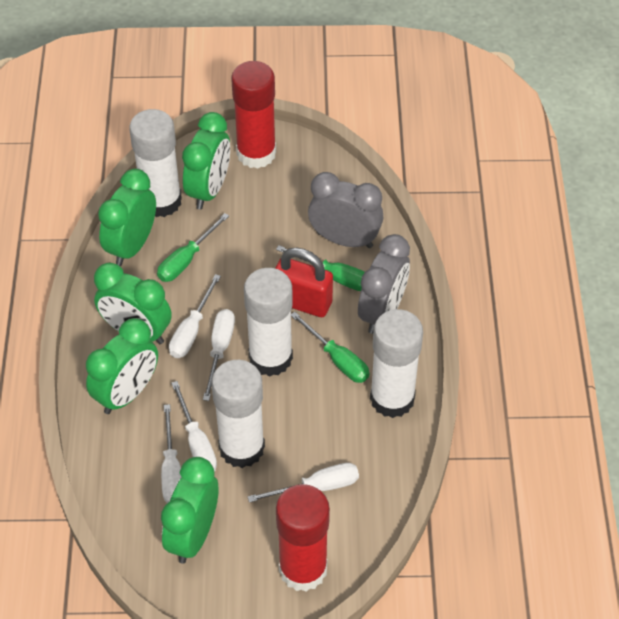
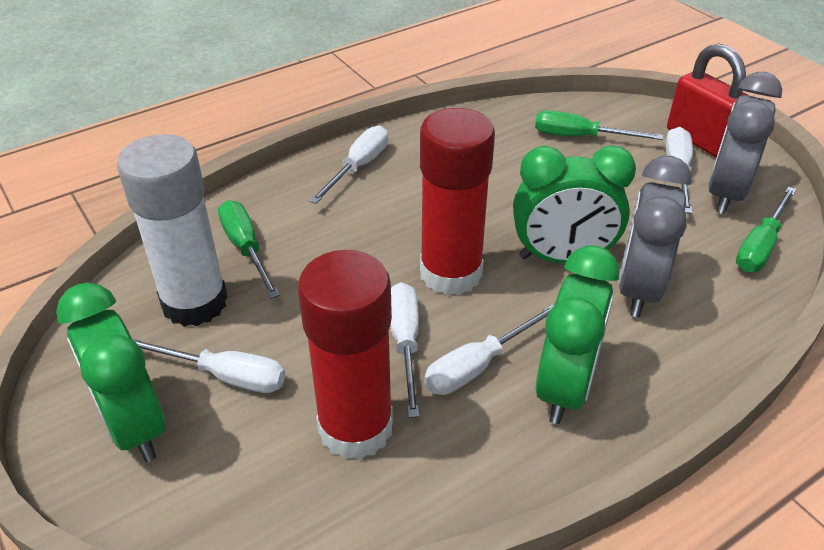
green clock: 5 -> 3
white glue stick: 4 -> 1

